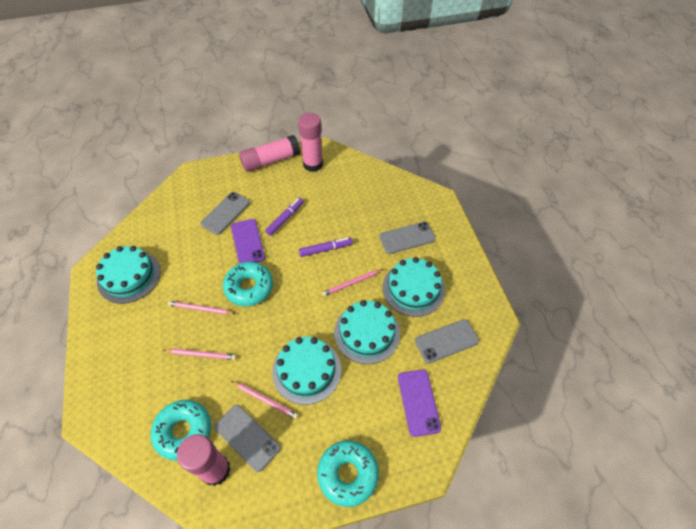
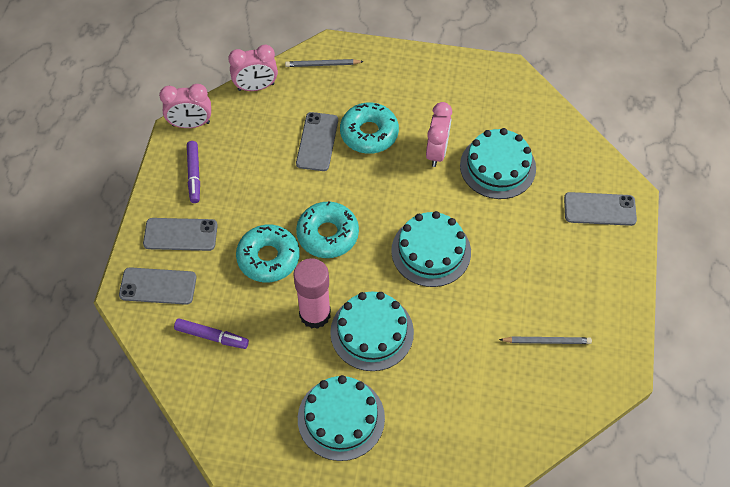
grey pencil: 0 -> 2
pink clock: 0 -> 3
pink glue stick: 3 -> 1
pink pencil: 4 -> 0
purple phone: 2 -> 0

